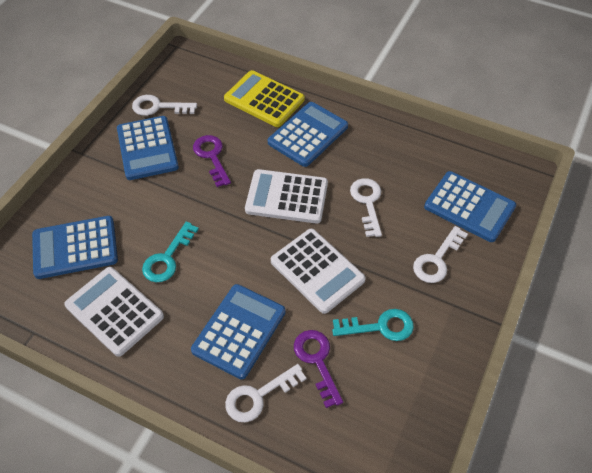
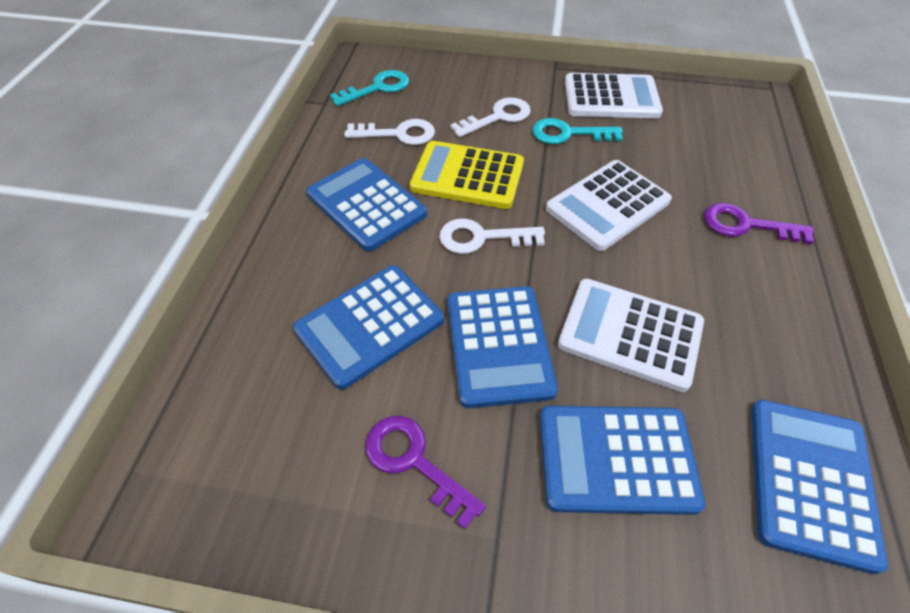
white key: 4 -> 3

